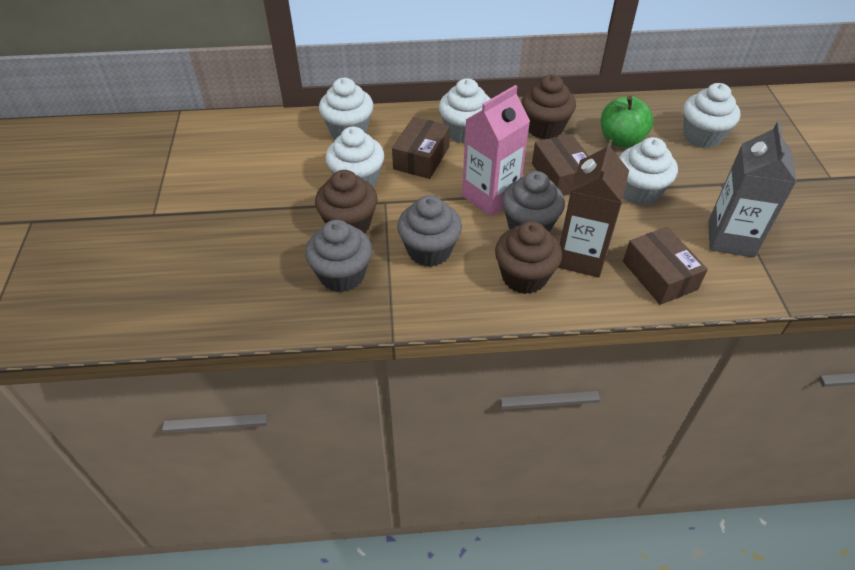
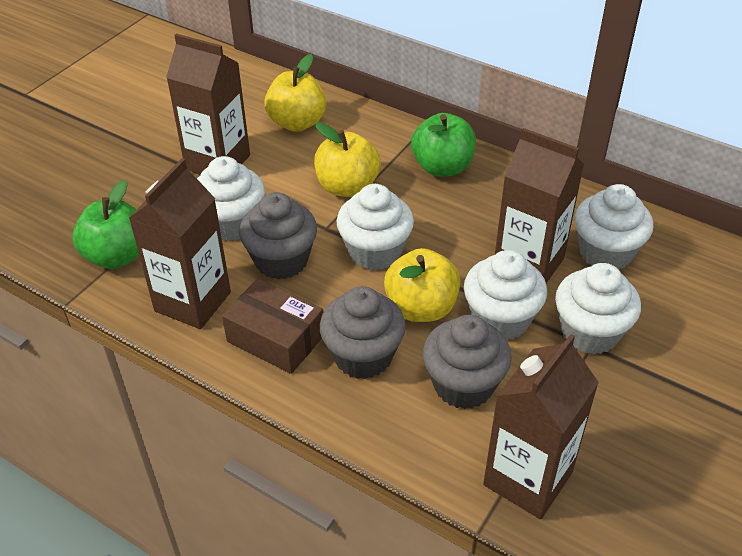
brown box: 3 -> 1
brown carton: 1 -> 4
brown cupcake: 3 -> 0
green apple: 1 -> 2
grey carton: 1 -> 0
pink carton: 1 -> 0
yellow apple: 0 -> 3

